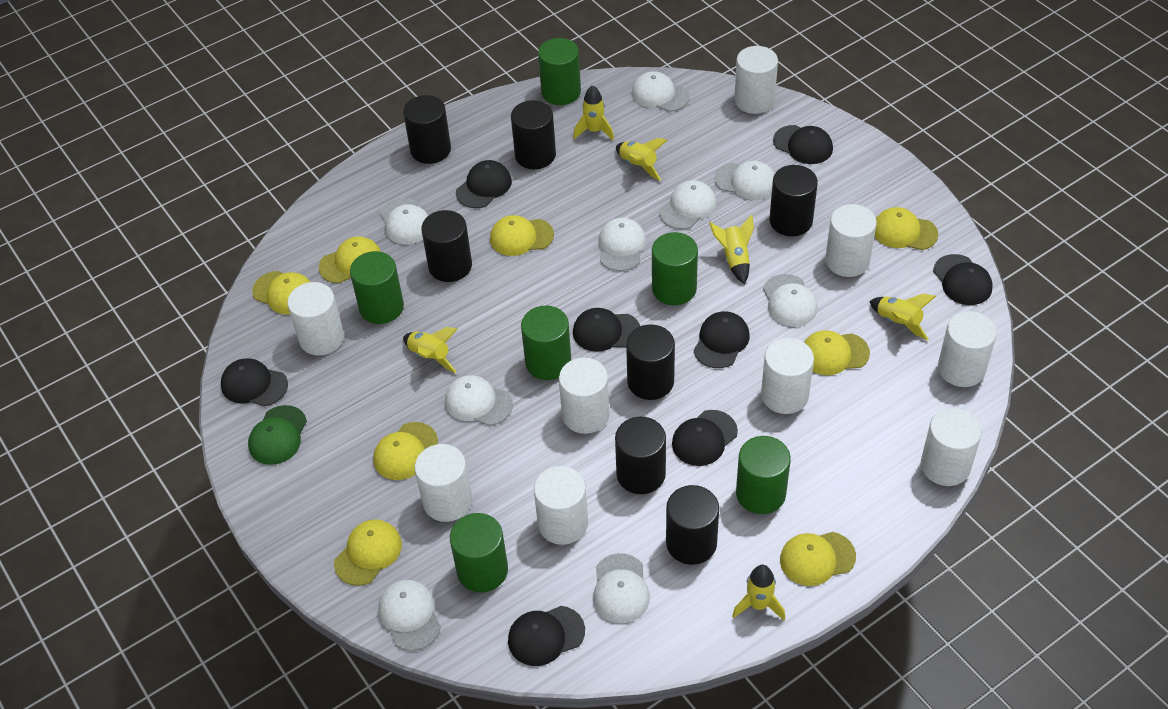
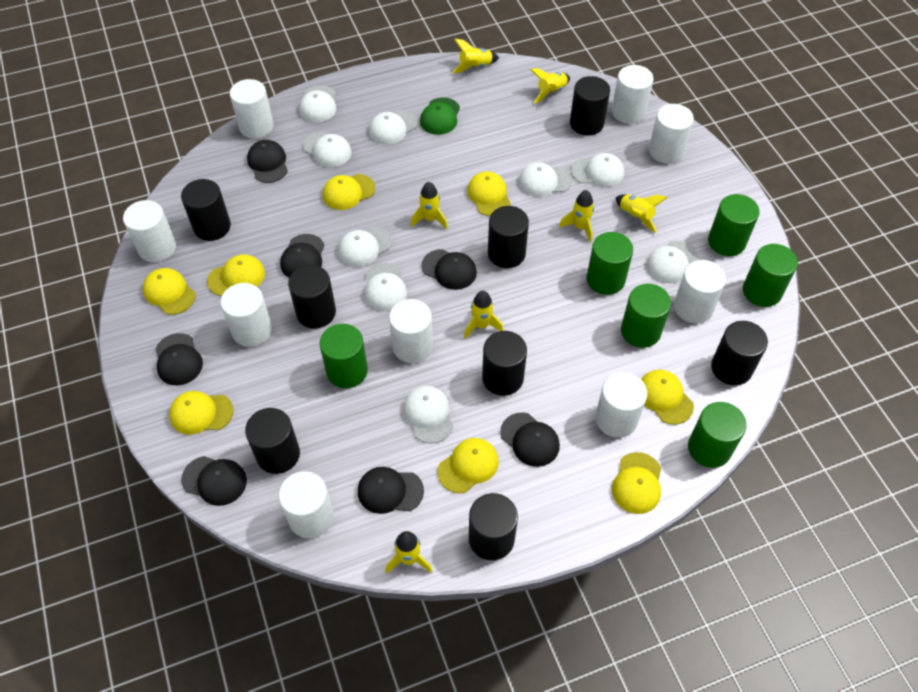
black cap: 8 -> 7
black cylinder: 7 -> 8
yellow rocket: 6 -> 7

